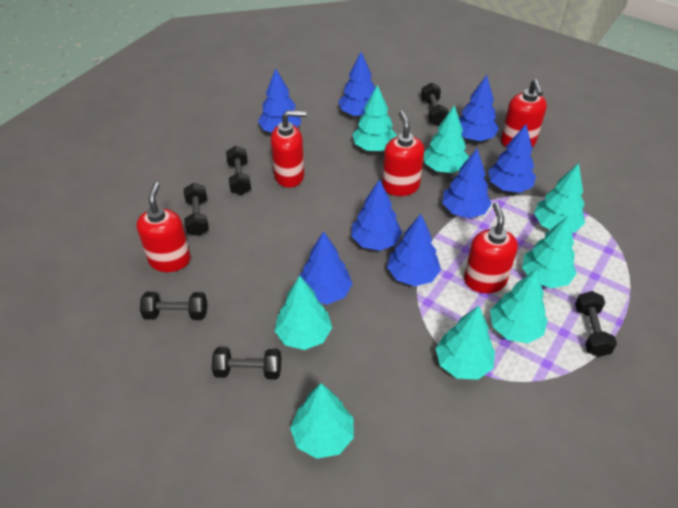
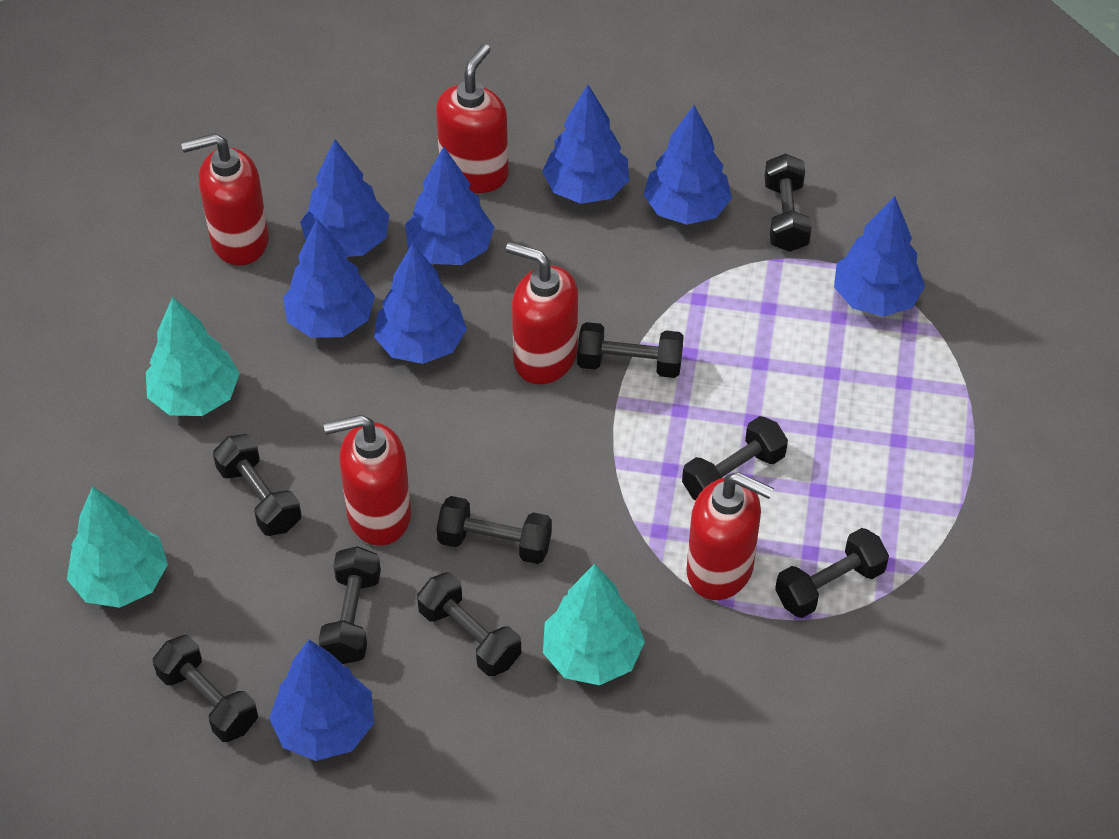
black dumbbell: 6 -> 9
turquoise tree: 8 -> 3

